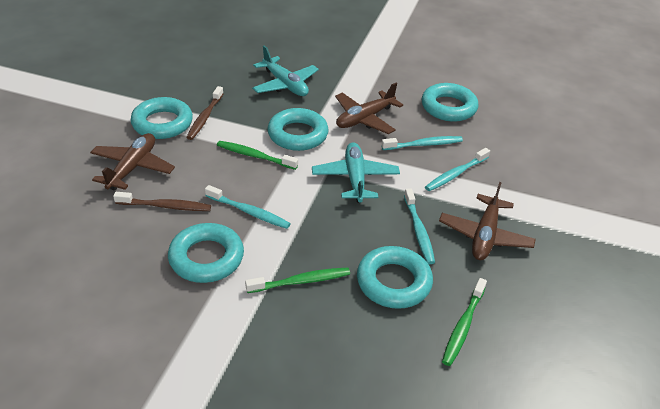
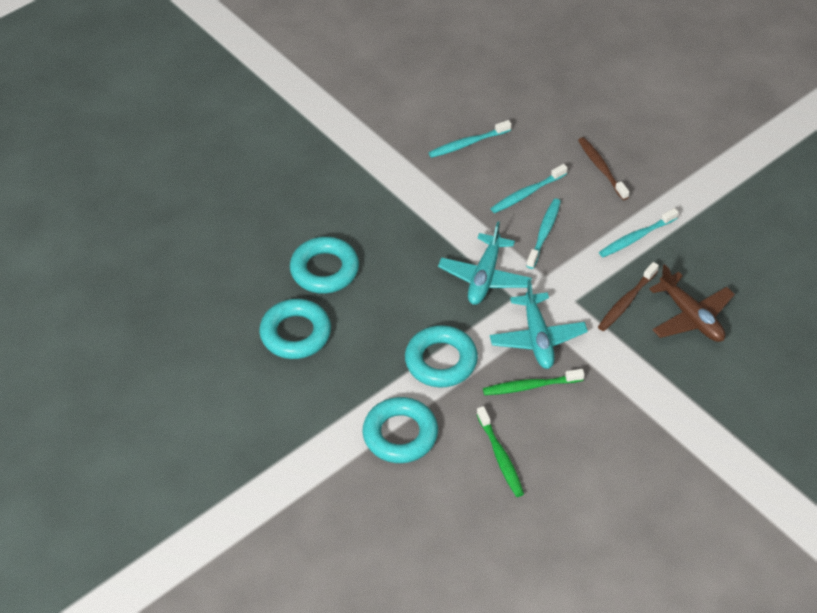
brown plane: 3 -> 1
green toothbrush: 3 -> 2
turquoise ring: 5 -> 4

